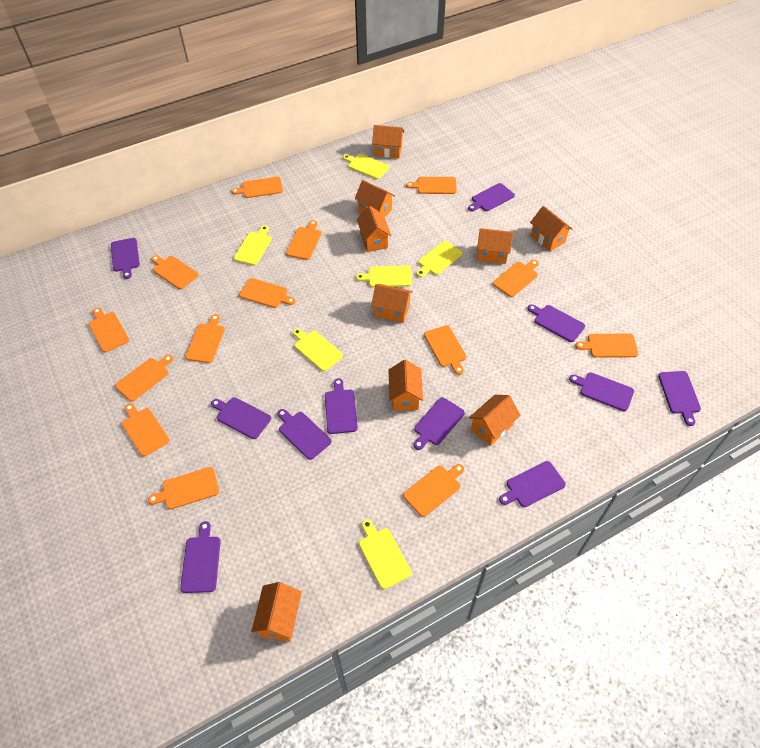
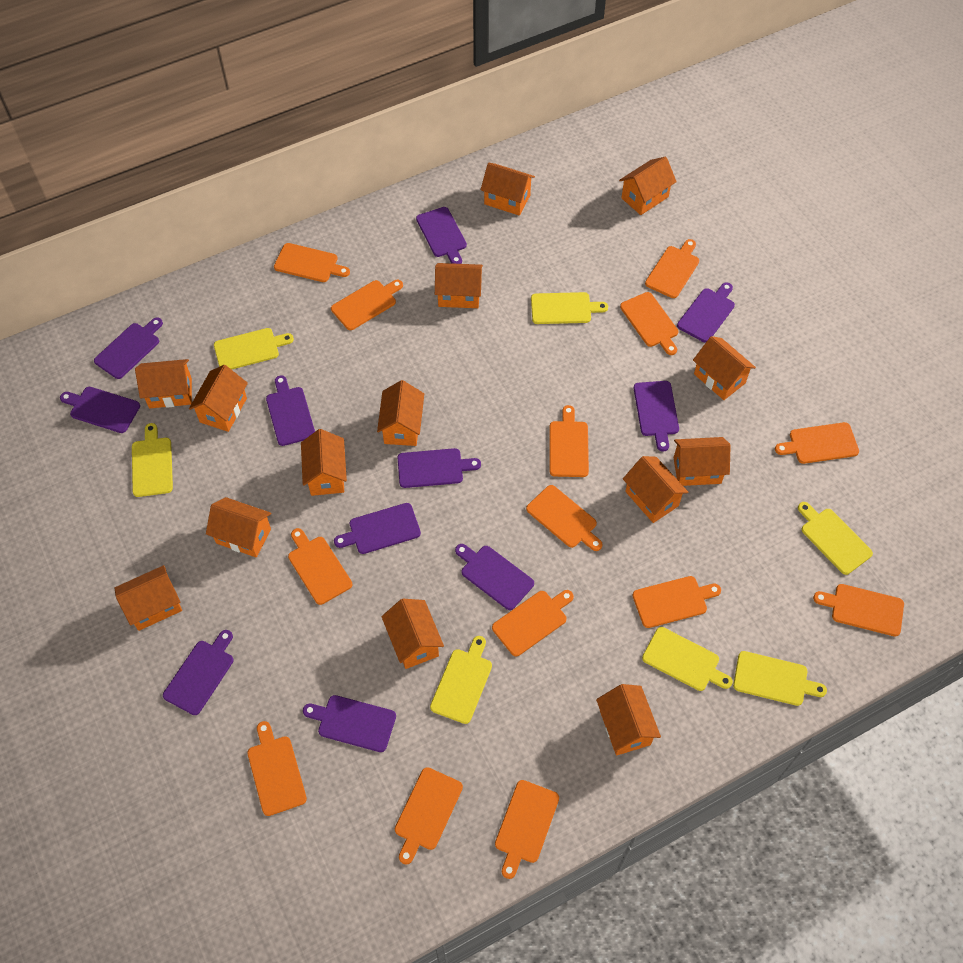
orange house: 9 -> 14
yellow cutting board: 6 -> 7

